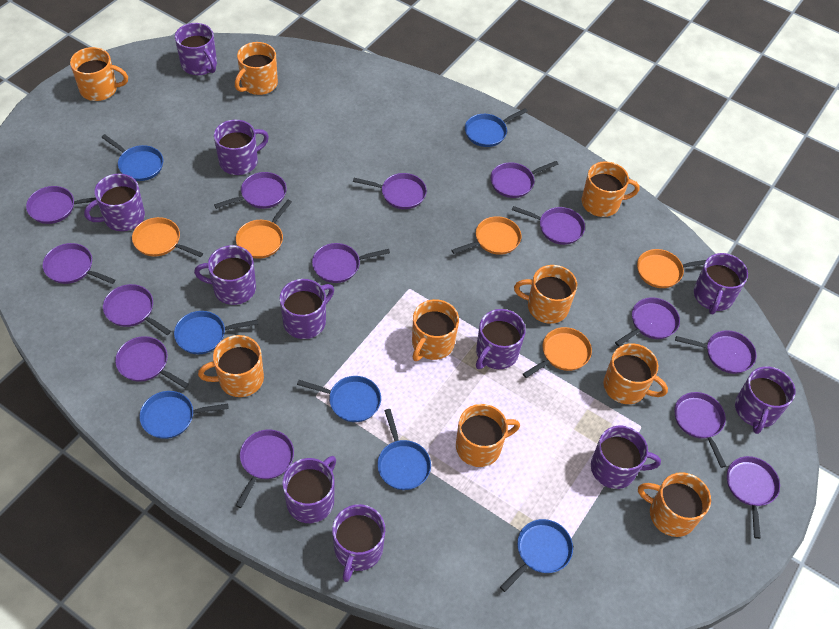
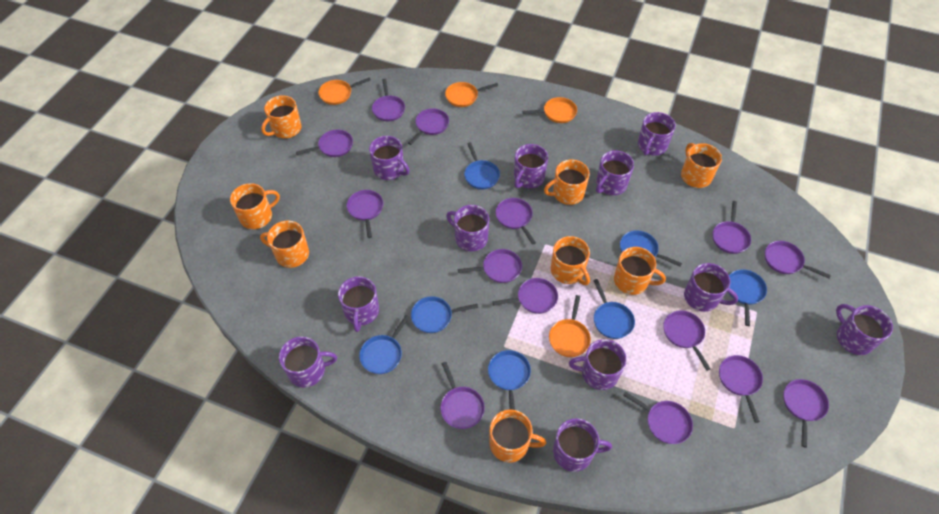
orange mug: 9 -> 8
orange pan: 5 -> 4

